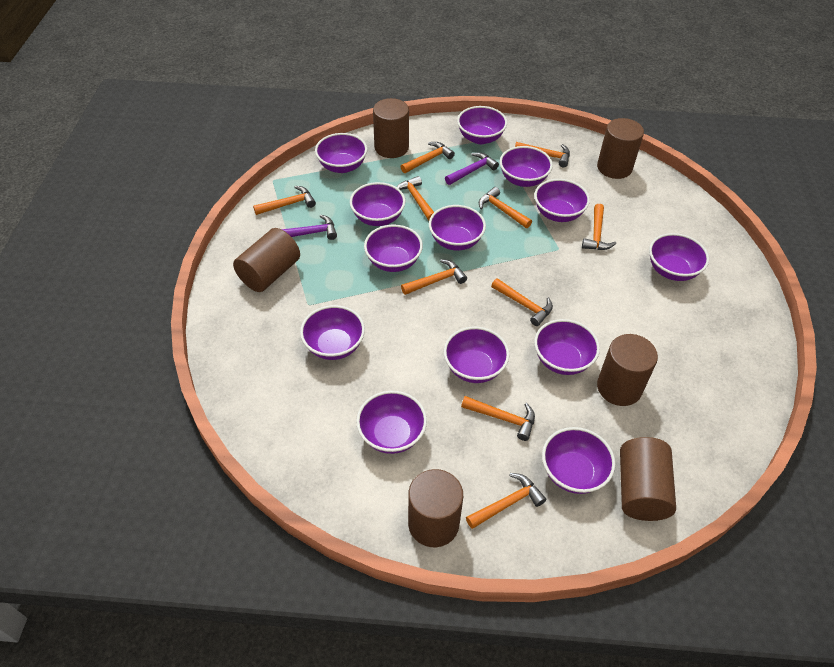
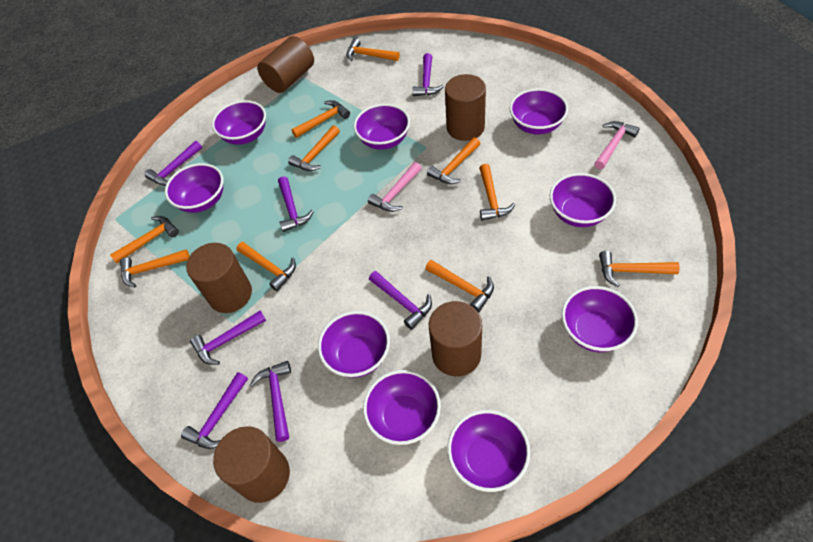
brown cylinder: 6 -> 5
pink hammer: 0 -> 2
purple bowl: 13 -> 9
purple hammer: 2 -> 7

